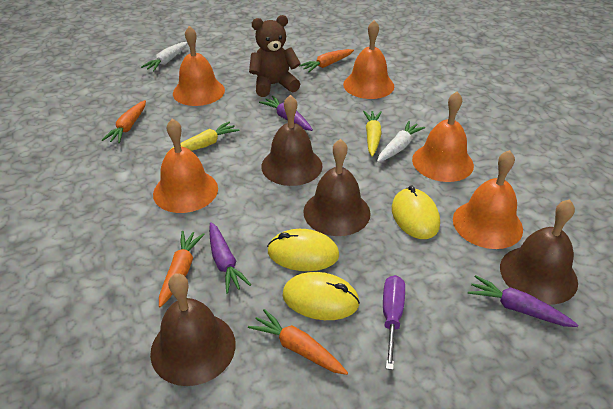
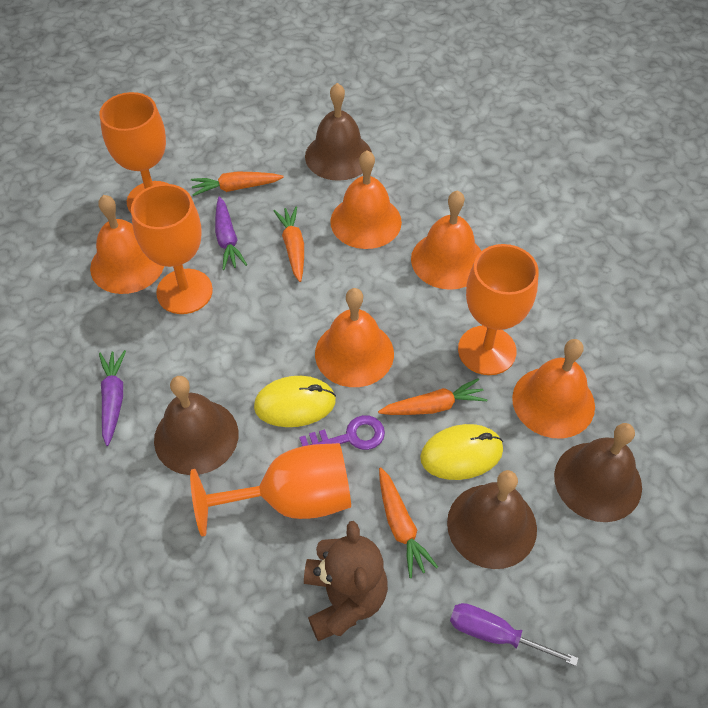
orange goblet: 0 -> 4
purple carrot: 3 -> 2
purple key: 0 -> 1
white carrot: 2 -> 0
yellow carrot: 2 -> 0
yellow mouse: 3 -> 2

